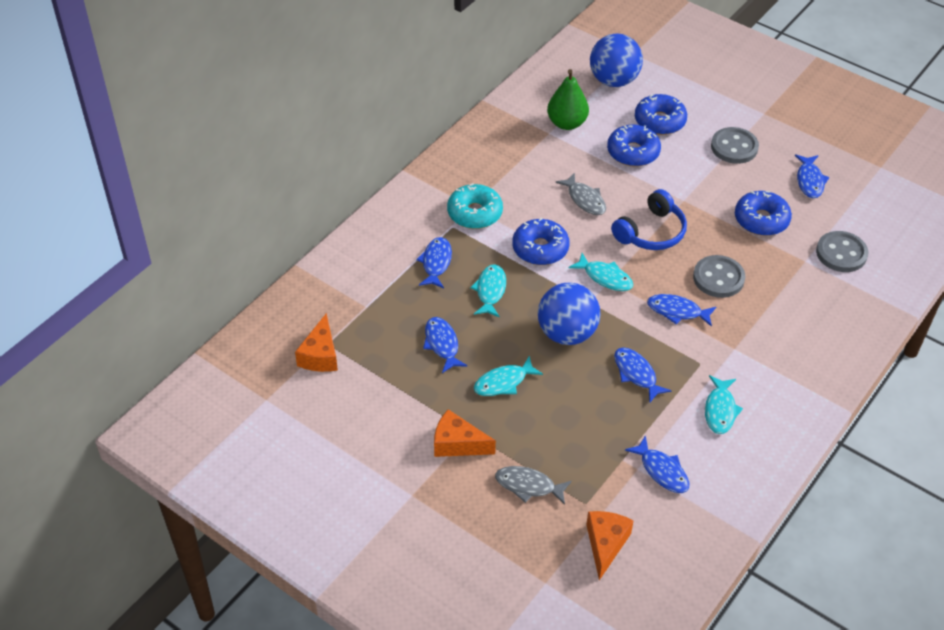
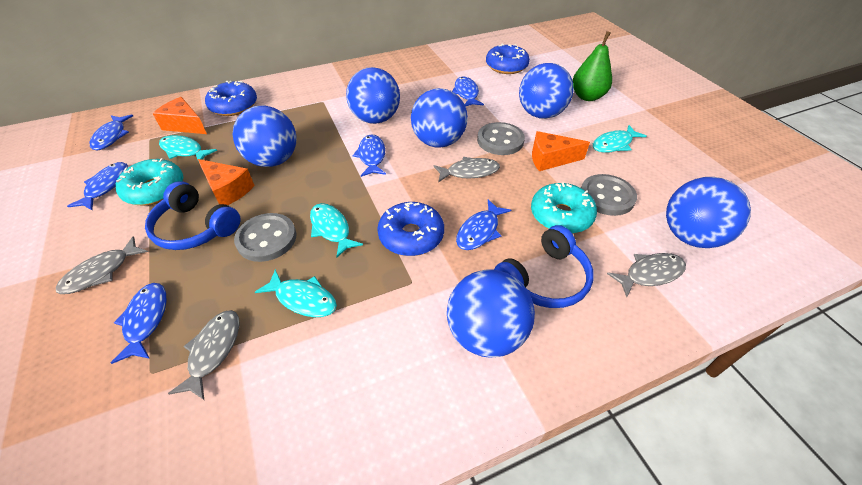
blue ball: 2 -> 6
blue donut: 4 -> 3
blue headphones: 1 -> 2
grey fish: 2 -> 4
turquoise donut: 1 -> 2

